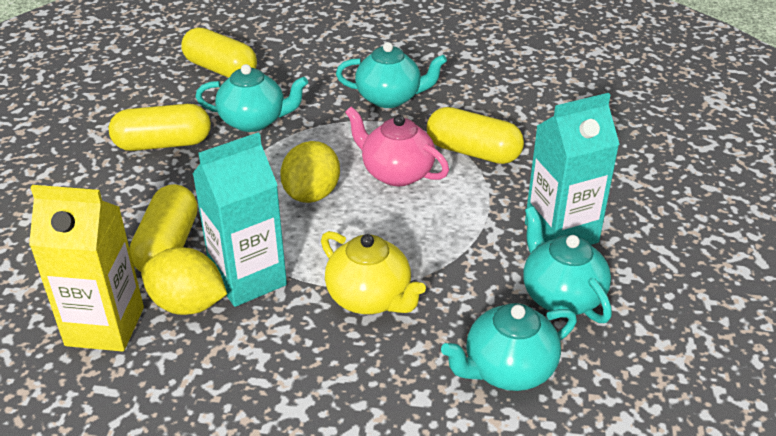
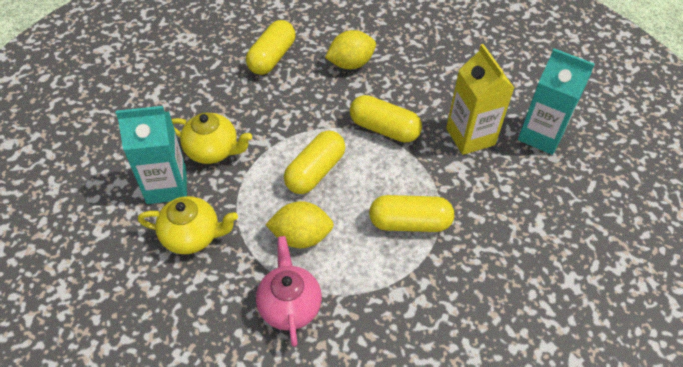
turquoise teapot: 4 -> 0
yellow teapot: 1 -> 2

